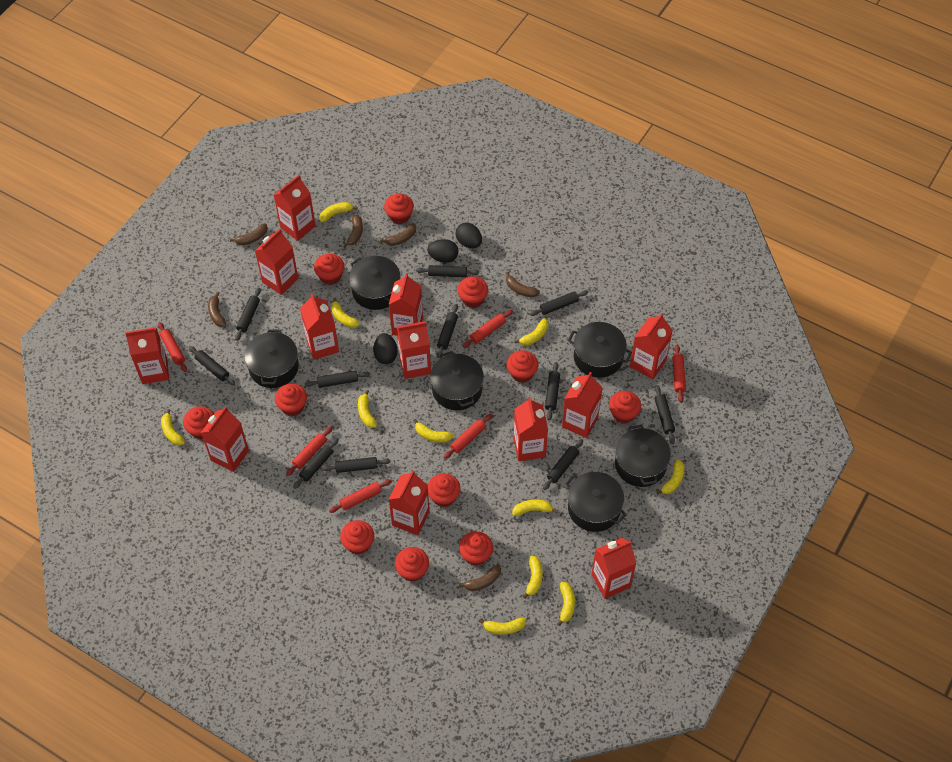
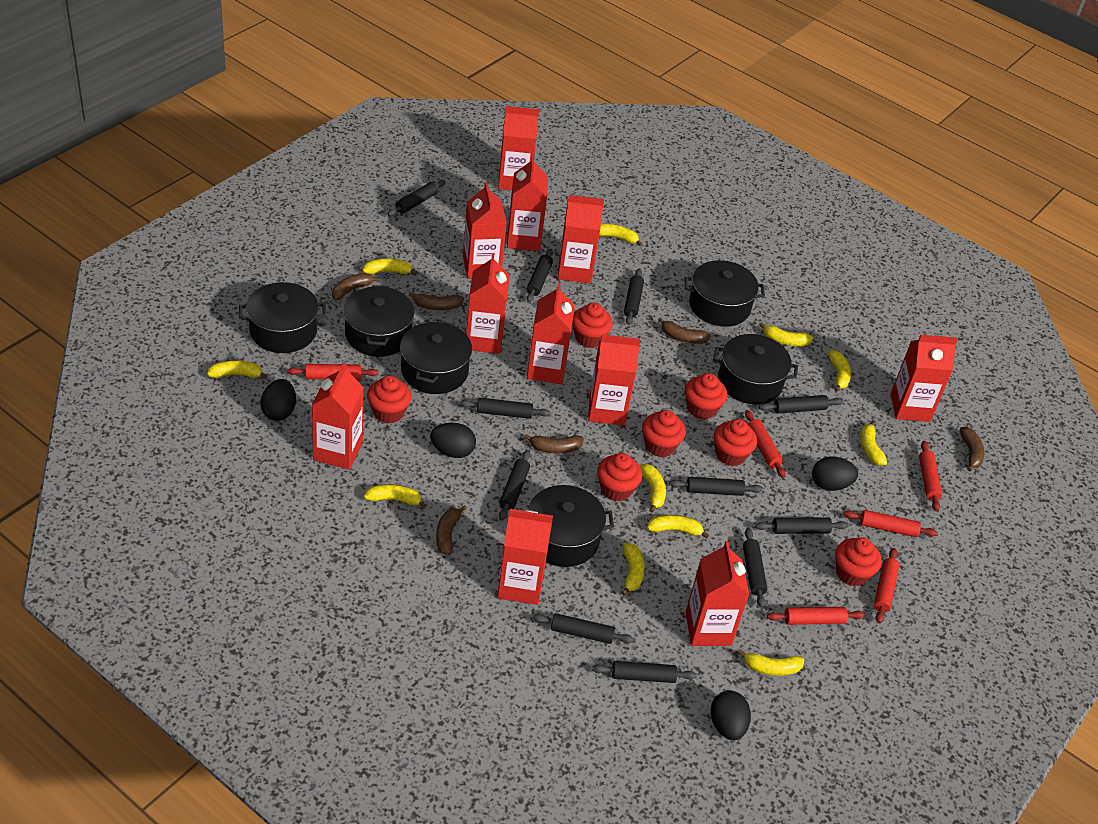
black egg: 3 -> 4
red carton: 12 -> 11
red cupcake: 11 -> 7

